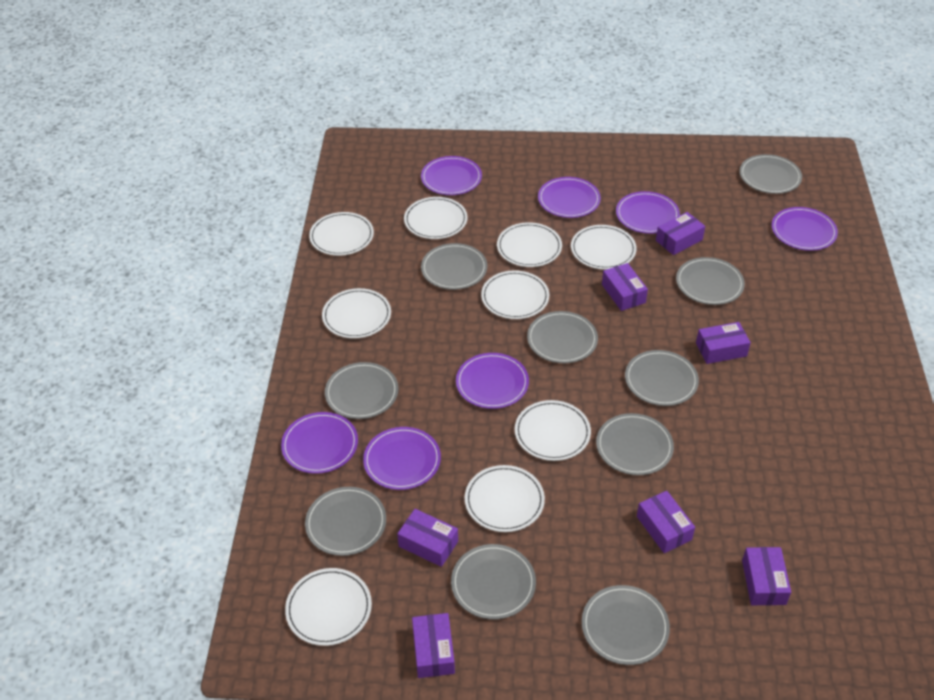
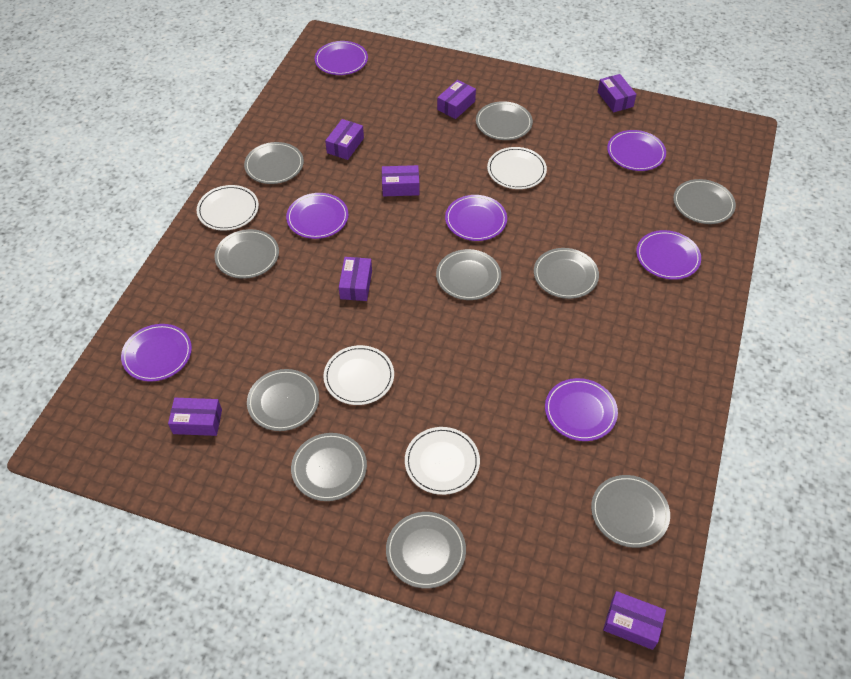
white plate: 9 -> 4

